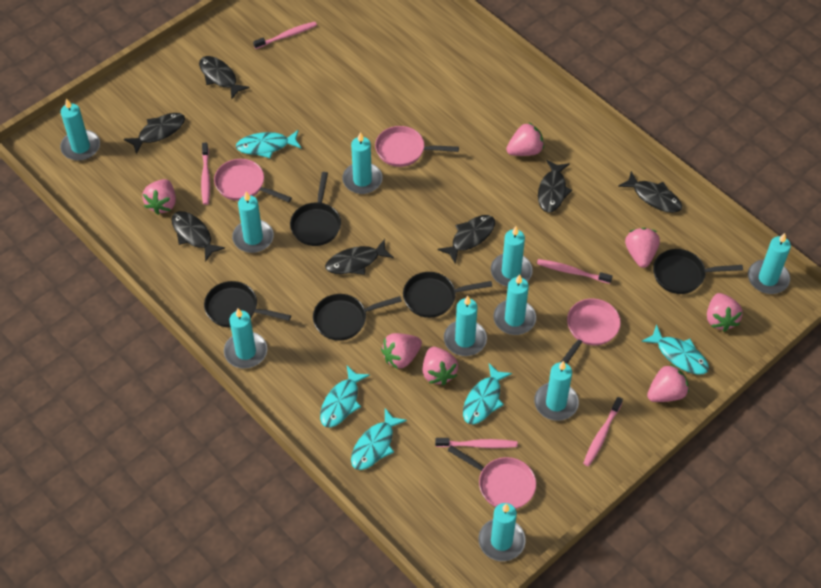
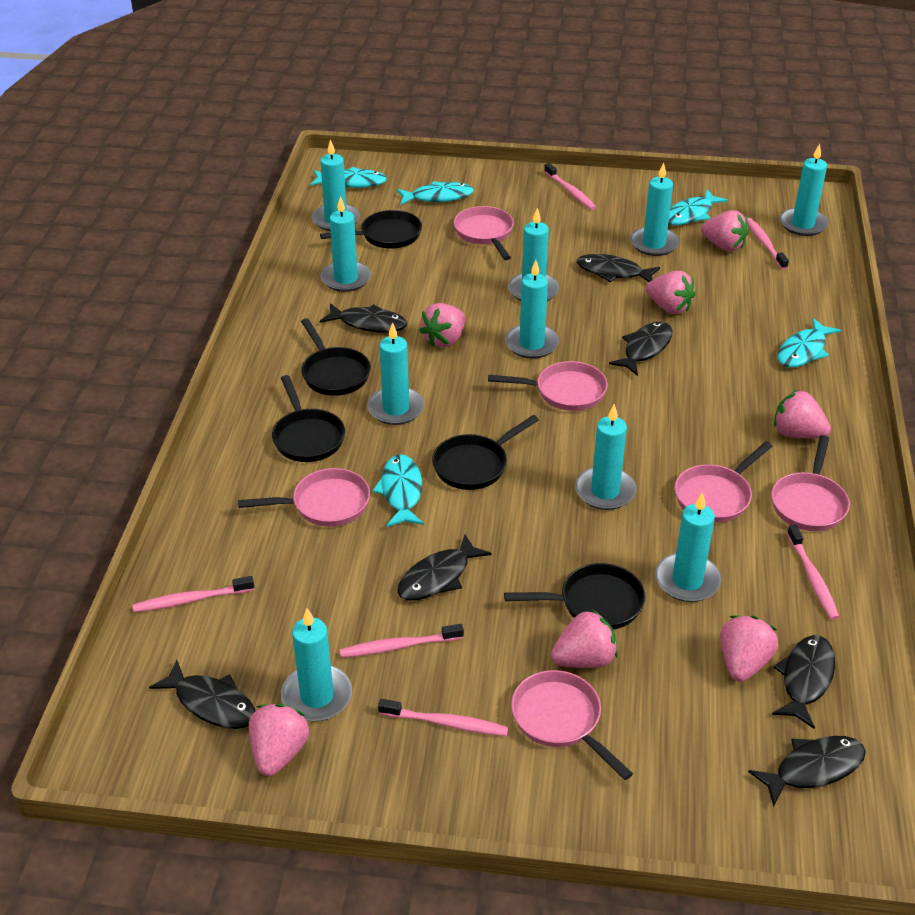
pink pan: 4 -> 6
pink toothbrush: 5 -> 6

